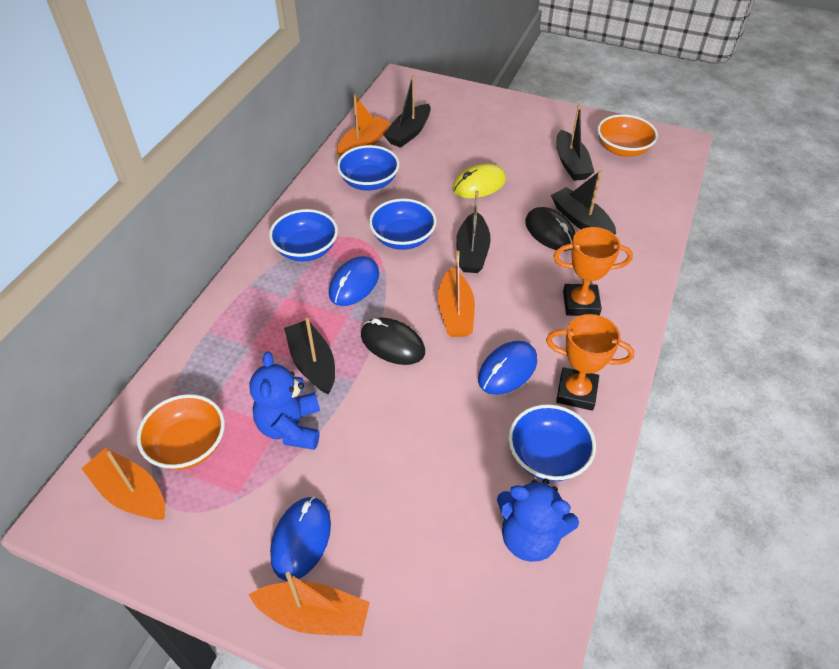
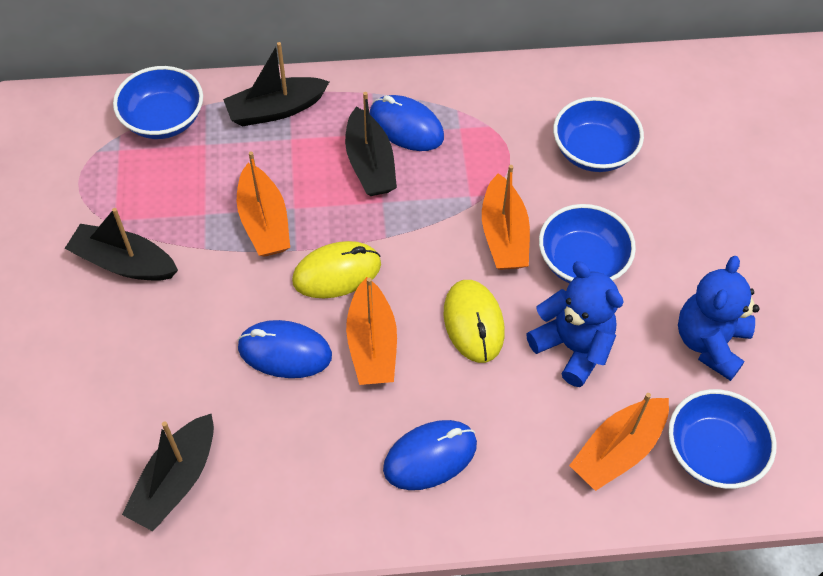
black boat: 5 -> 4
black mouse: 2 -> 0
orange bowl: 2 -> 0
orange trophy: 2 -> 0
yellow mouse: 1 -> 2

